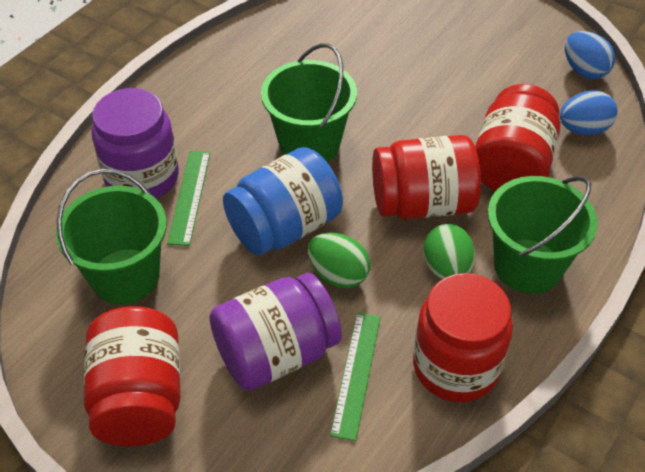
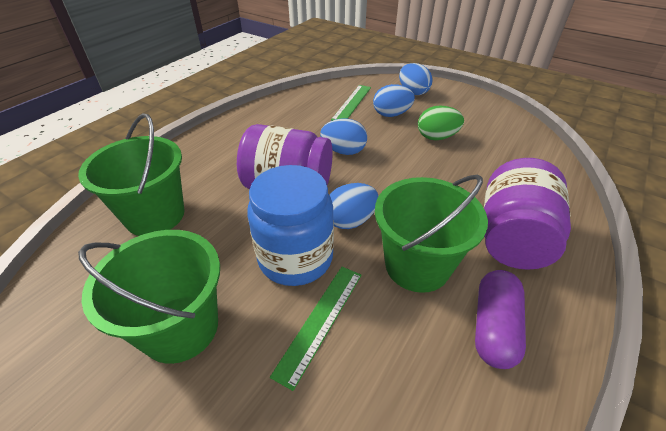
blue egg: 2 -> 4
green egg: 2 -> 1
purple capsule: 0 -> 1
red jar: 4 -> 0

